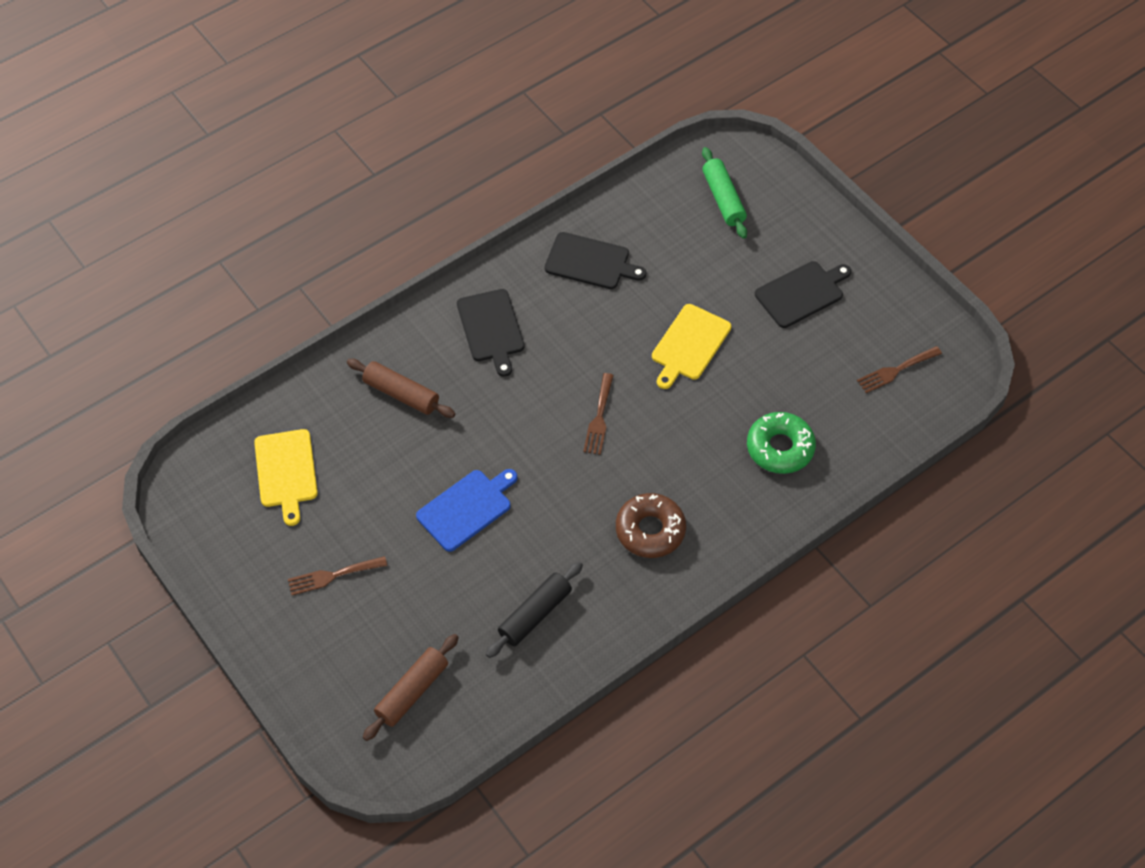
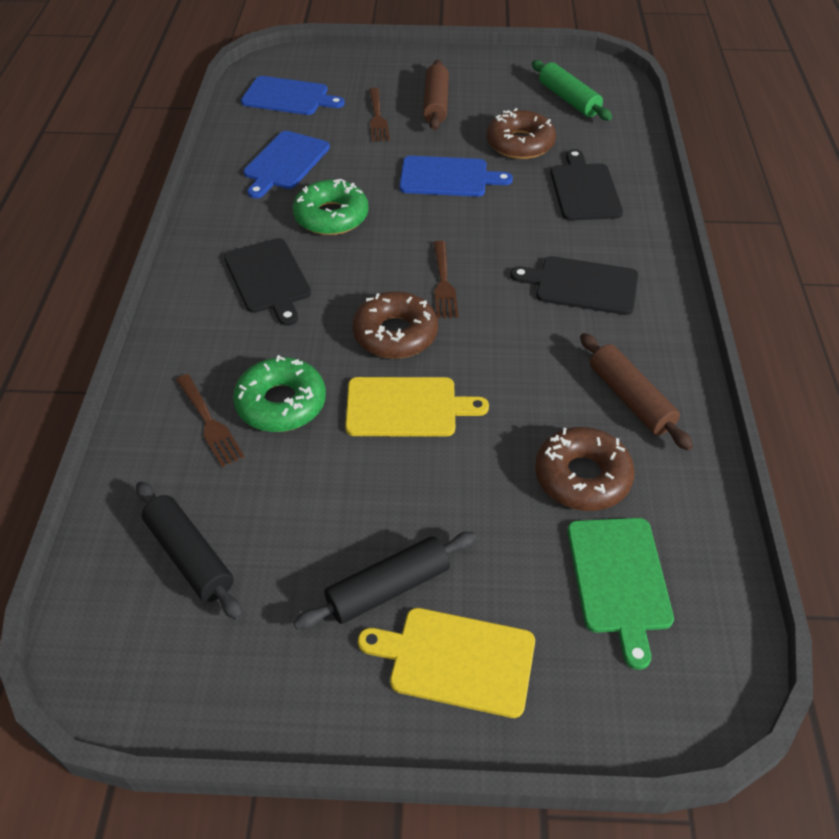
black rolling pin: 1 -> 2
blue cutting board: 1 -> 3
brown donut: 1 -> 3
green cutting board: 0 -> 1
green donut: 1 -> 2

